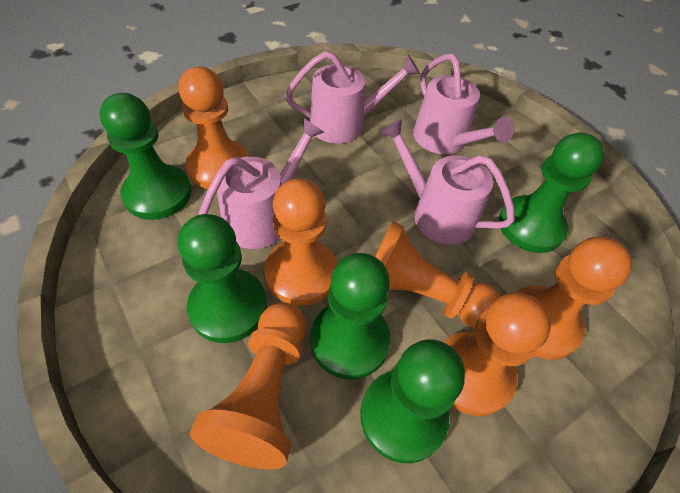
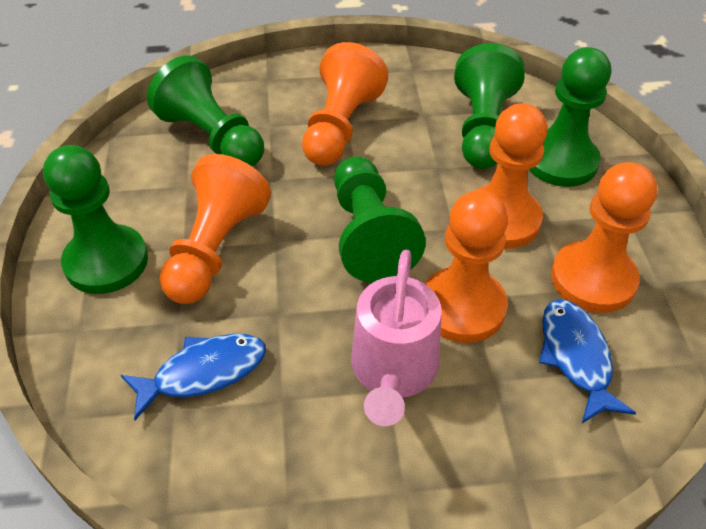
blue fish: 0 -> 2
orange pawn: 6 -> 5
pink watering can: 4 -> 1

